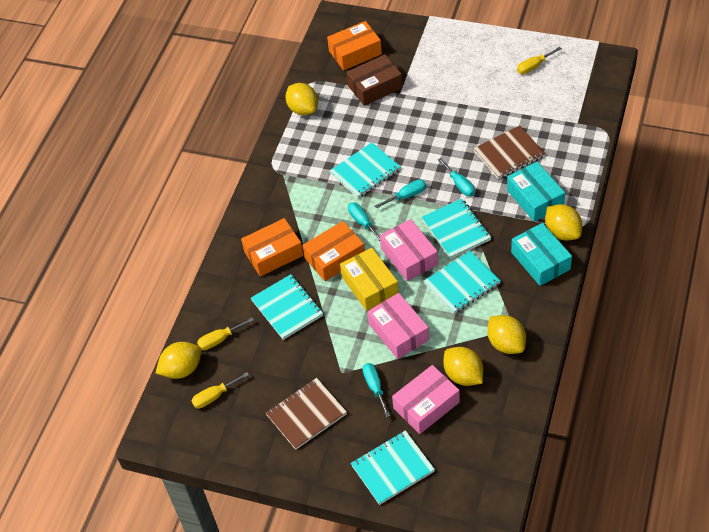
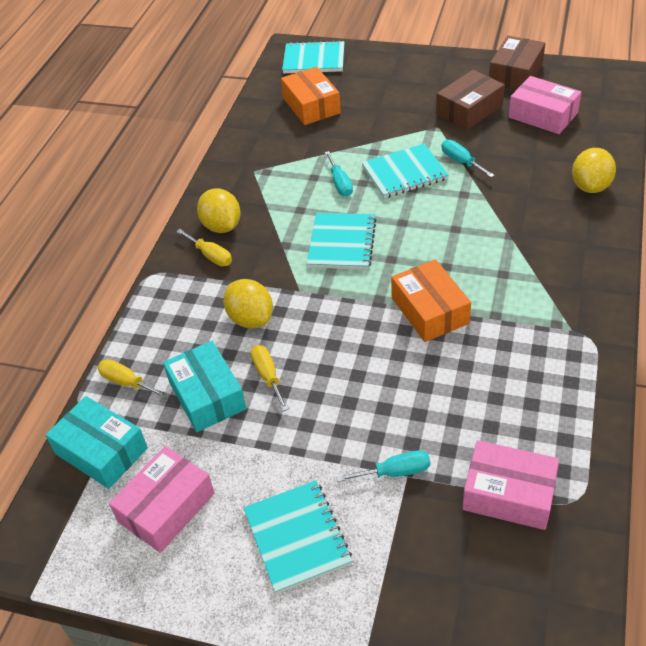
brown box: 1 -> 2
brown notebook: 2 -> 0
orange box: 3 -> 2
turquoise notebook: 5 -> 4
turquoise screwdriver: 4 -> 3
yellow box: 1 -> 0
yellow lemon: 5 -> 3

